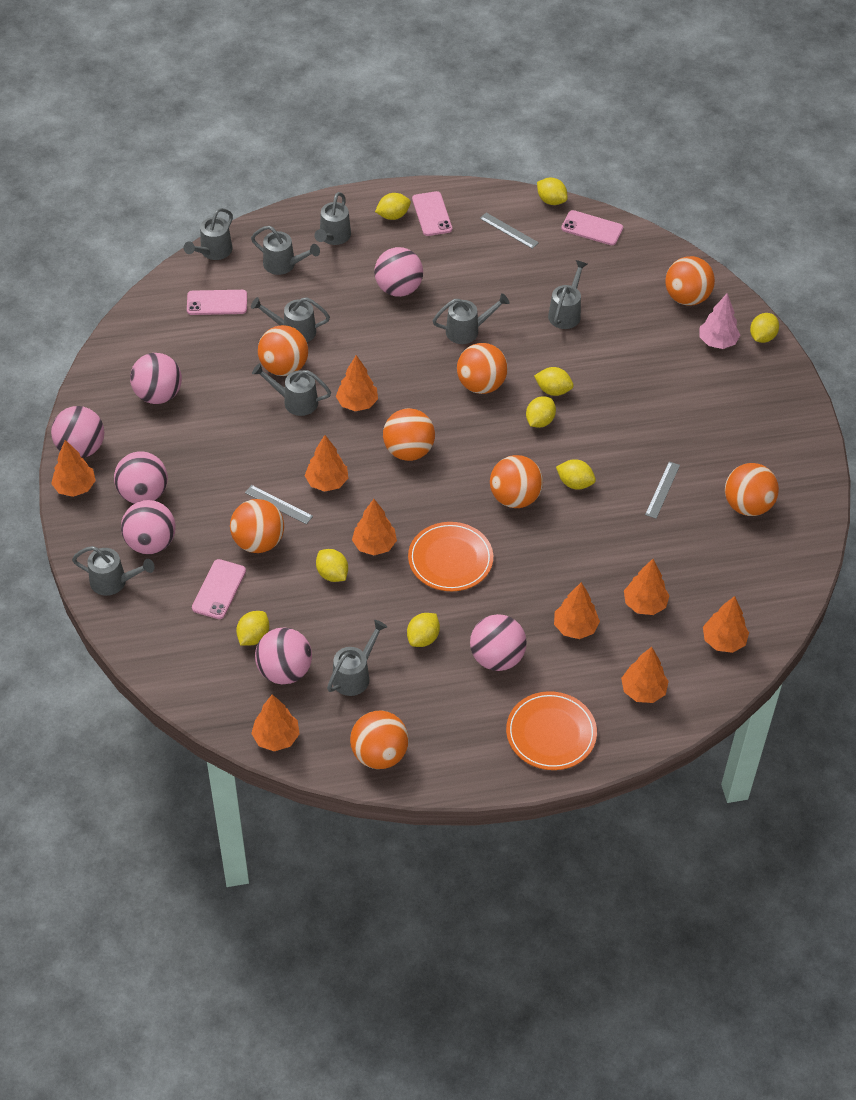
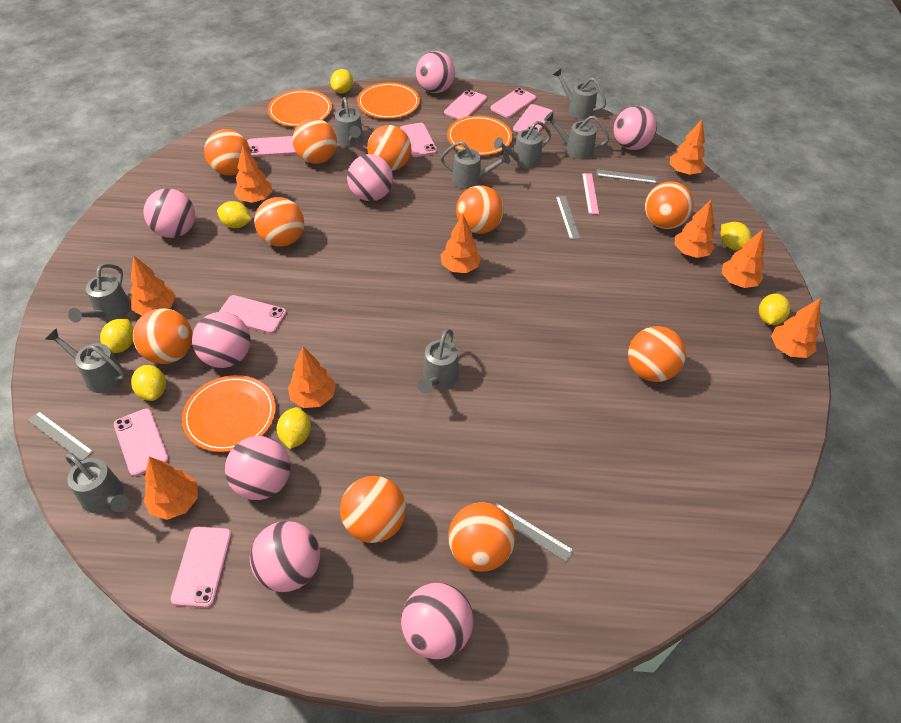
grey ruler: 3 -> 4
orange ball: 8 -> 10
orange plate: 2 -> 4
pink ball: 7 -> 8
pink phone: 4 -> 8
pink ruler: 0 -> 1
pink tree: 1 -> 0
yellow lemon: 9 -> 7

